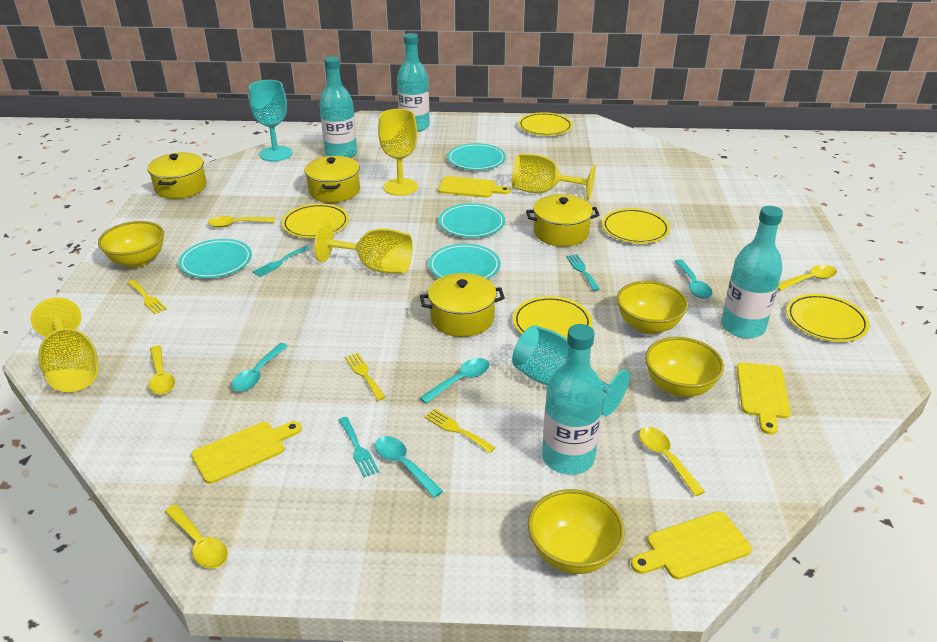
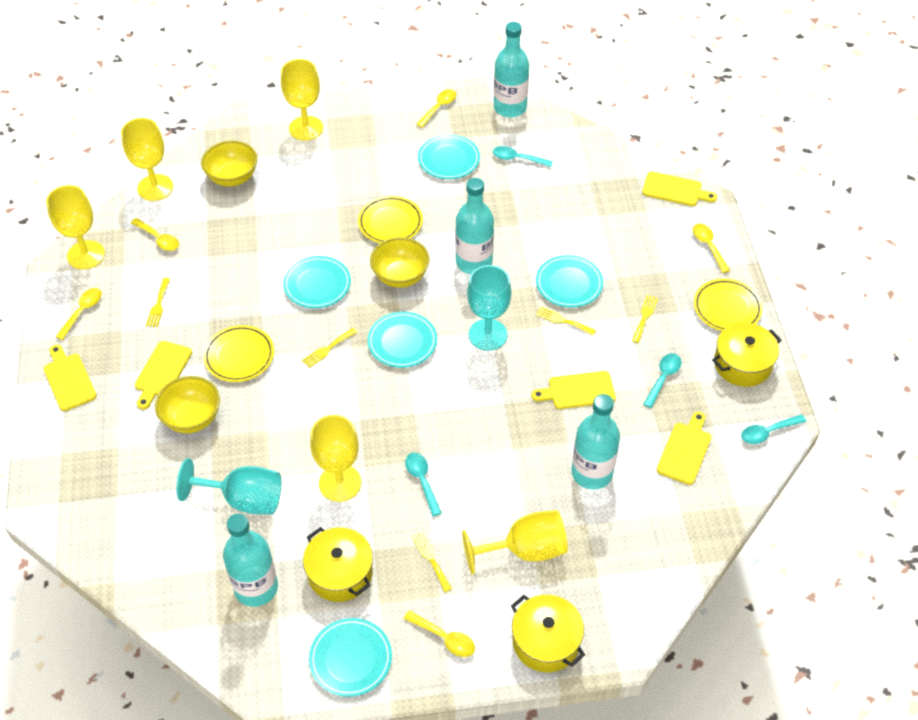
turquoise fork: 3 -> 0
turquoise plate: 4 -> 5
yellow bowl: 4 -> 3
yellow cutting board: 4 -> 5
yellow fork: 3 -> 5
yellow goblet: 4 -> 5
yellow plate: 5 -> 3
yellow pot: 4 -> 3

